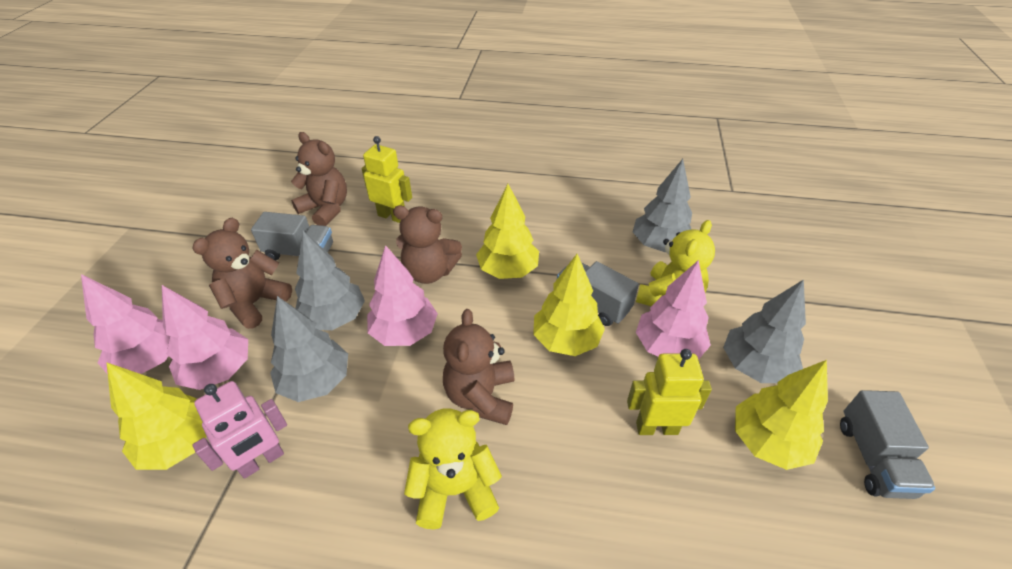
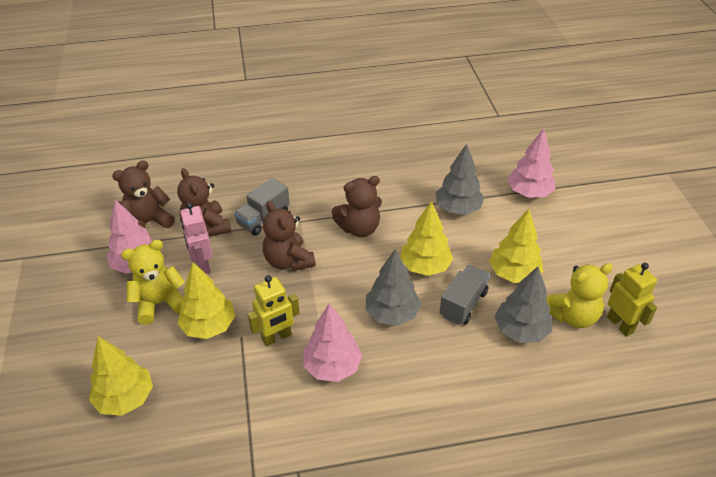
grey tree: 4 -> 3
grey truck: 3 -> 2
pink tree: 4 -> 3

